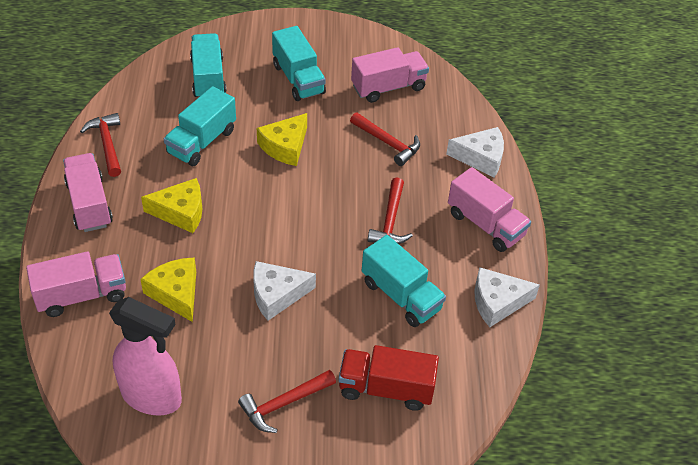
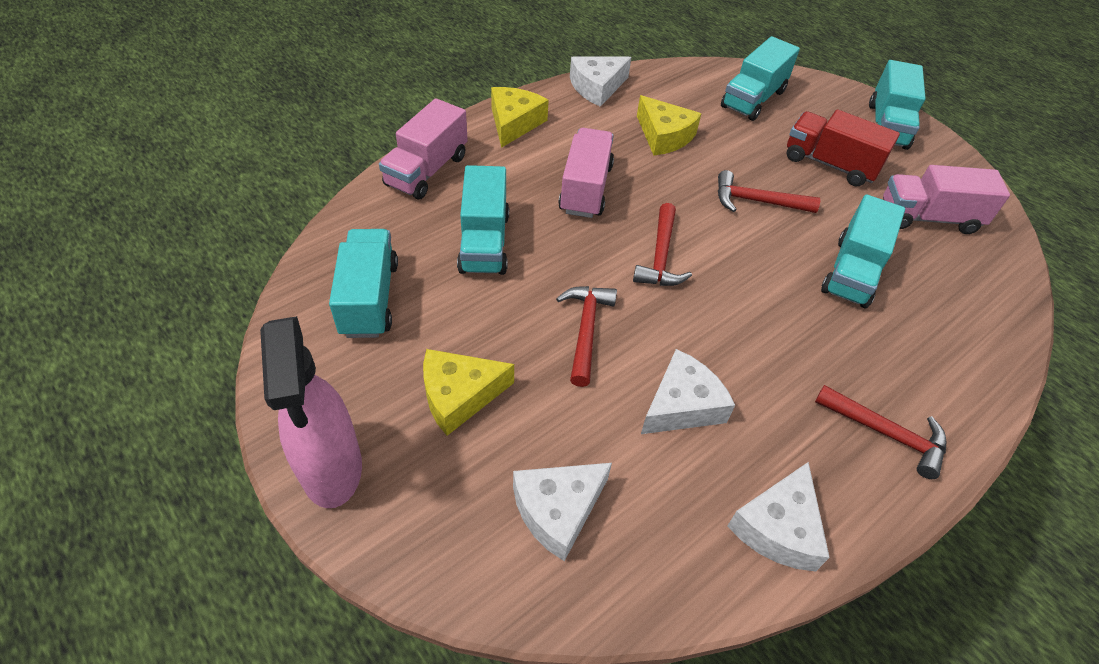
pink truck: 4 -> 3
turquoise truck: 4 -> 5
white cheese: 3 -> 4

